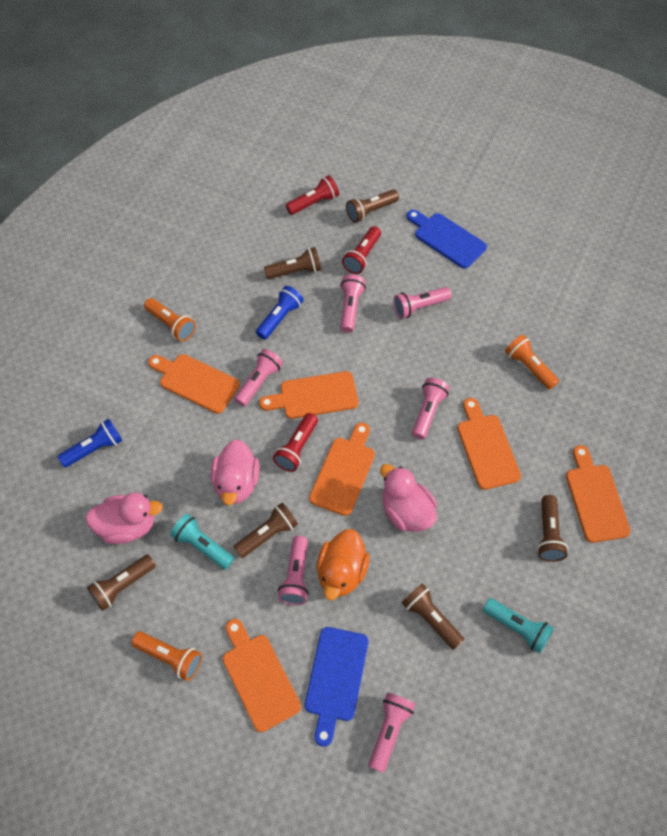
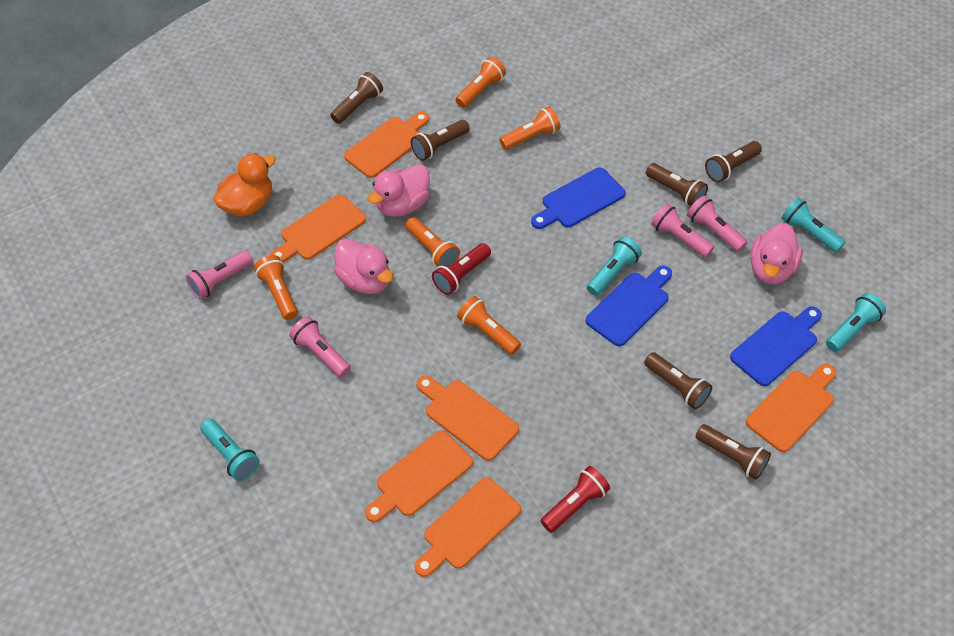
blue cutting board: 2 -> 3
blue flashlight: 2 -> 0
orange flashlight: 3 -> 5
pink flashlight: 6 -> 4
red flashlight: 3 -> 2
turquoise flashlight: 2 -> 4

